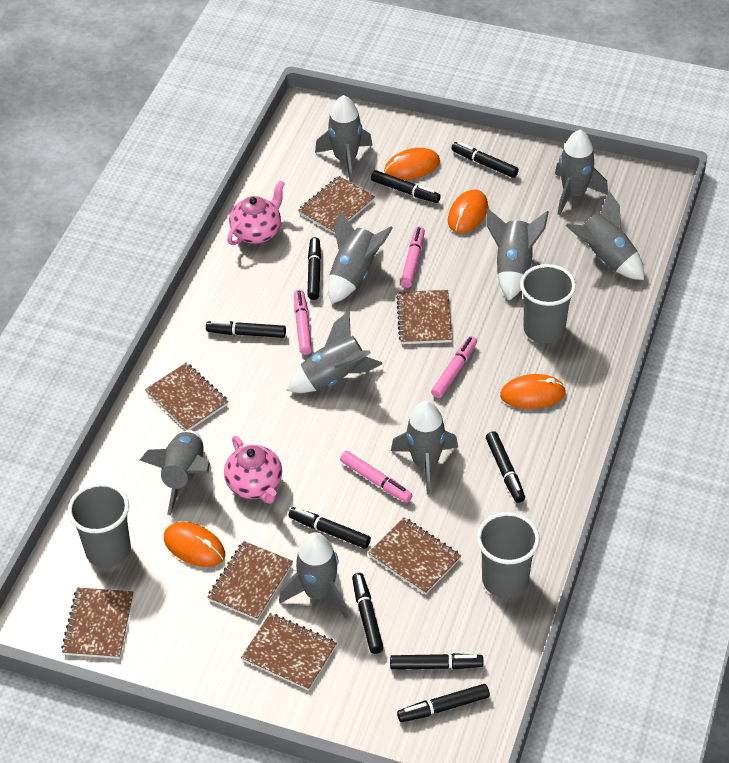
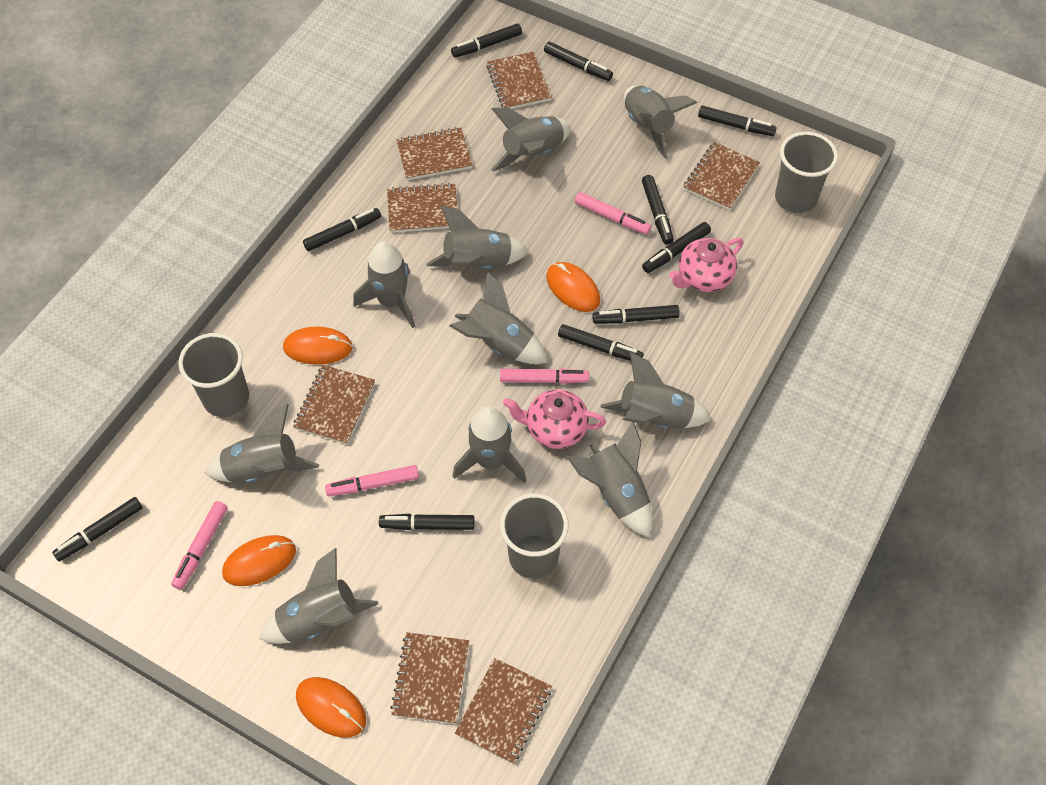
black marker: 9 -> 10
grey rocket: 9 -> 10

